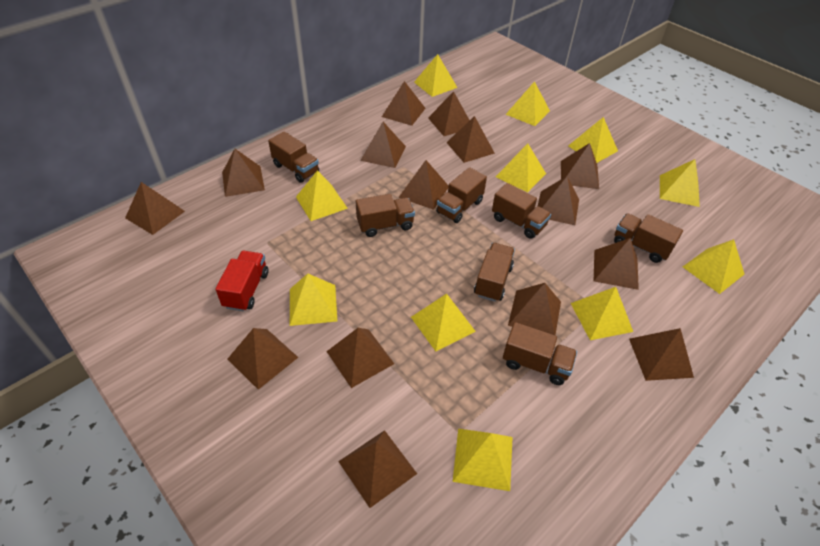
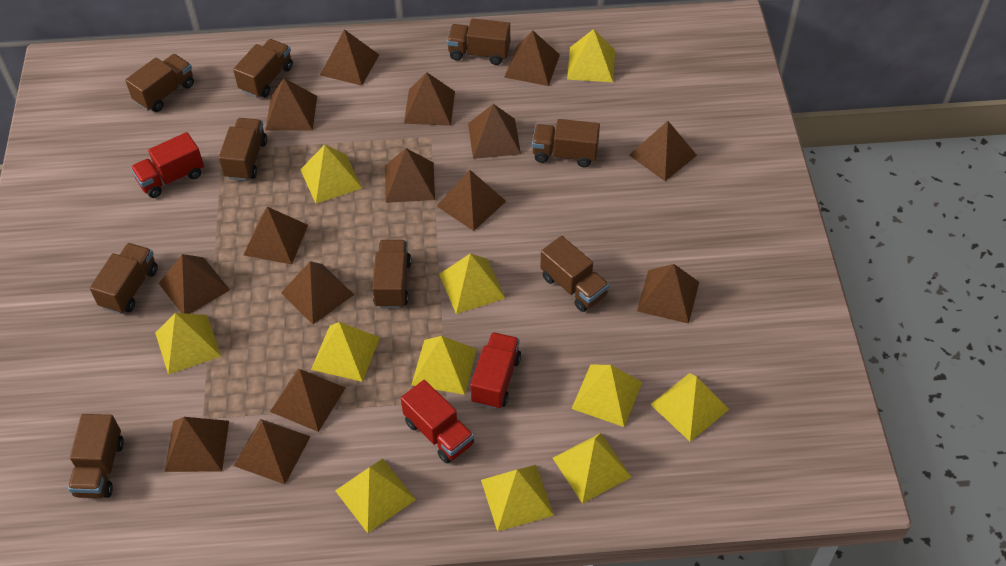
brown truck: 7 -> 9
red truck: 1 -> 3

